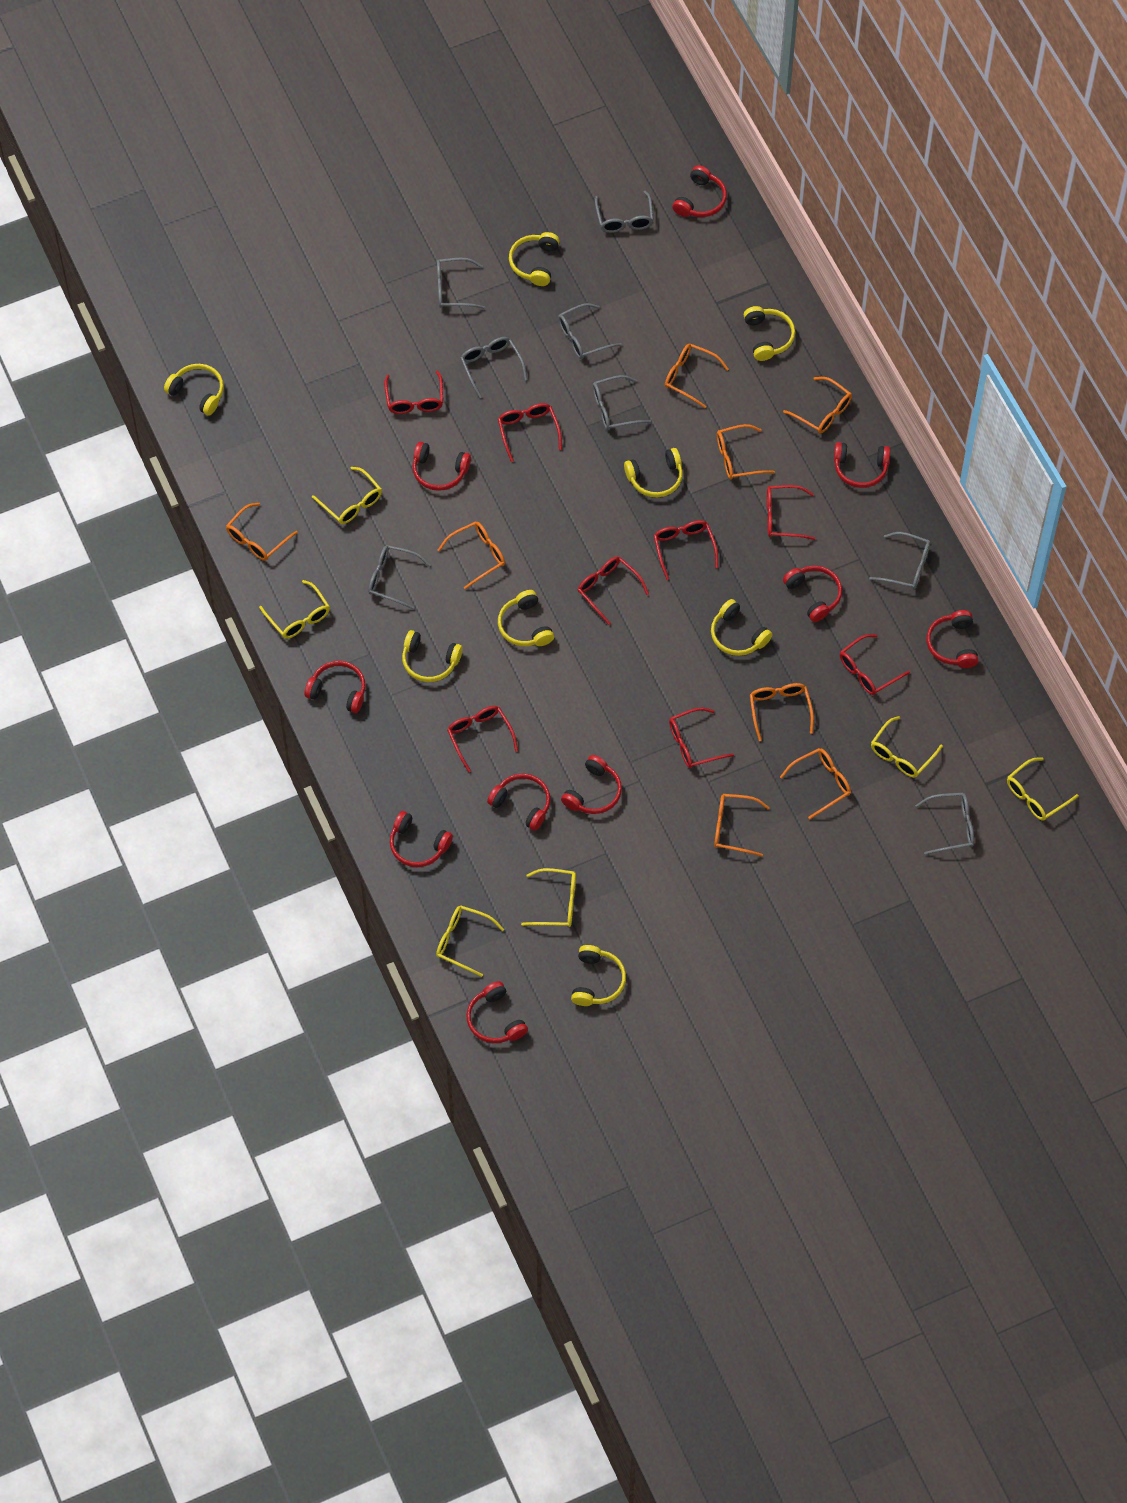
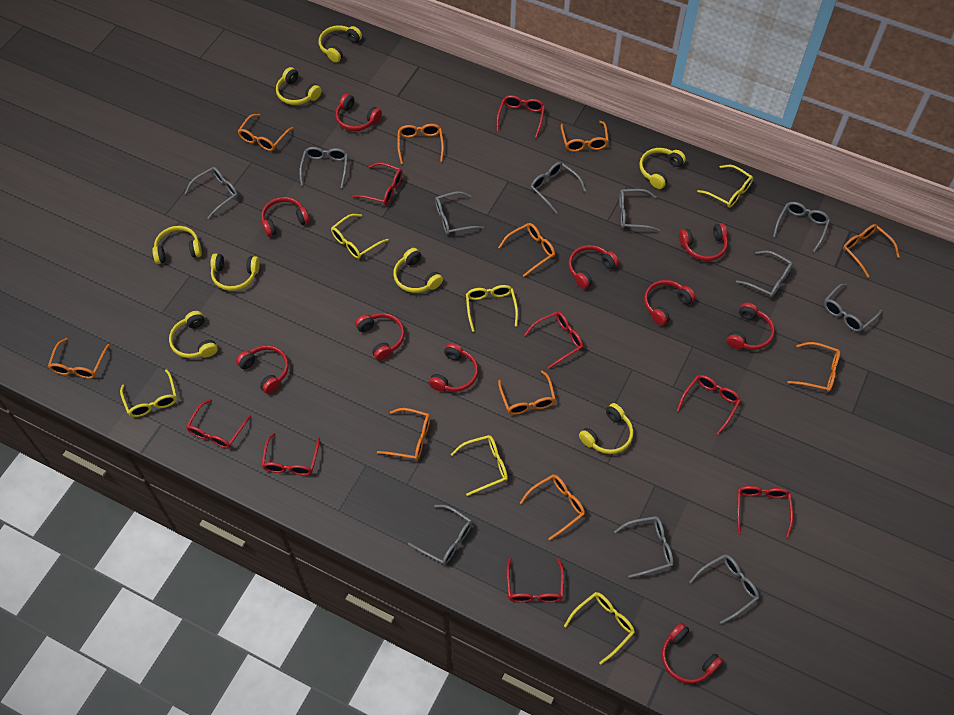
grey glasses: 8 -> 11
orange glasses: 8 -> 10

